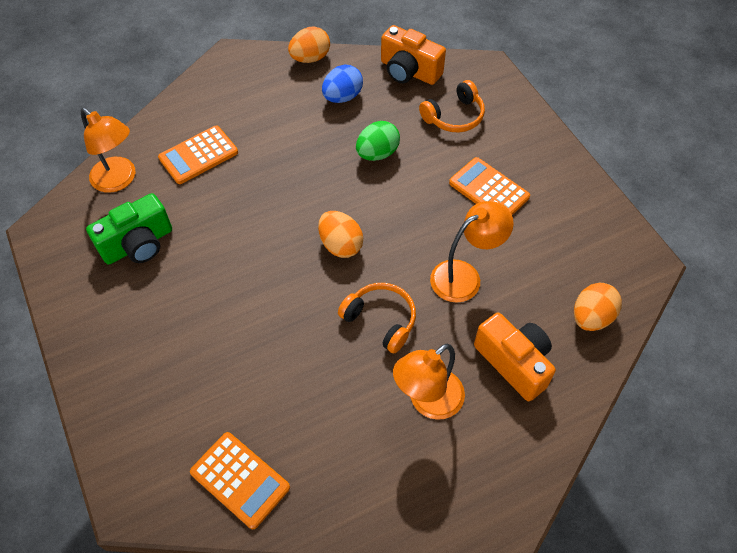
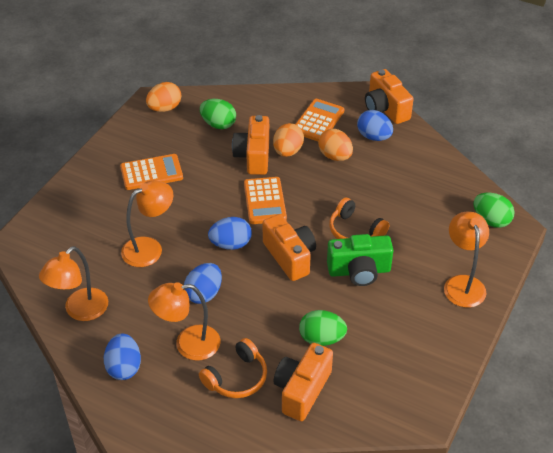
blue egg: 1 -> 4
green egg: 1 -> 3
orange camera: 2 -> 4
orange lamp: 3 -> 4

